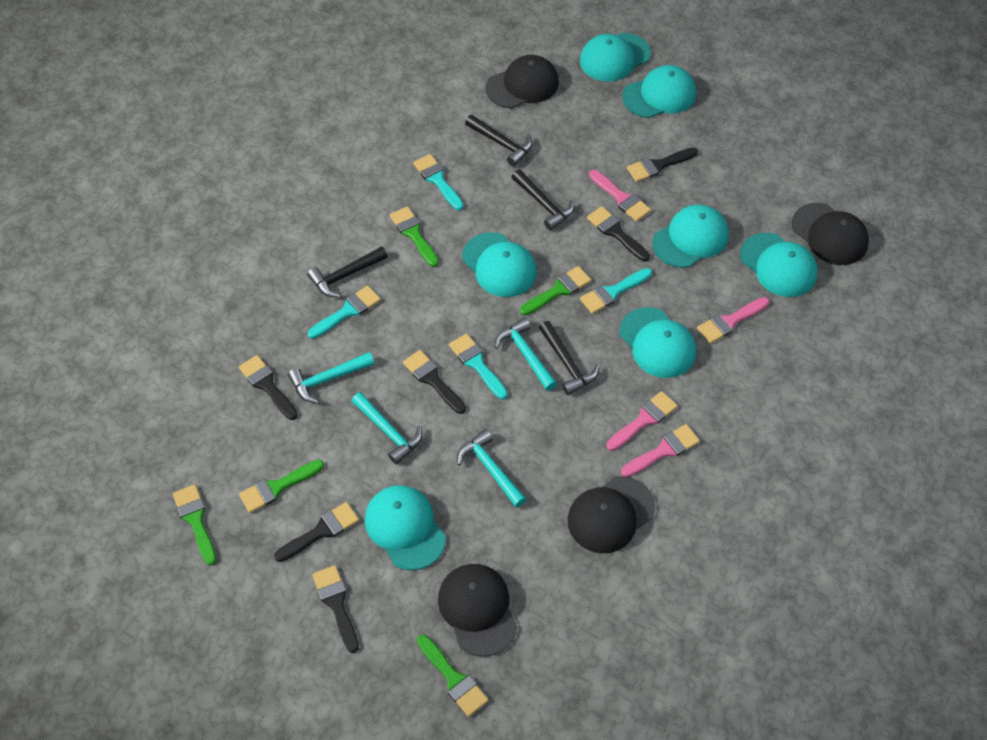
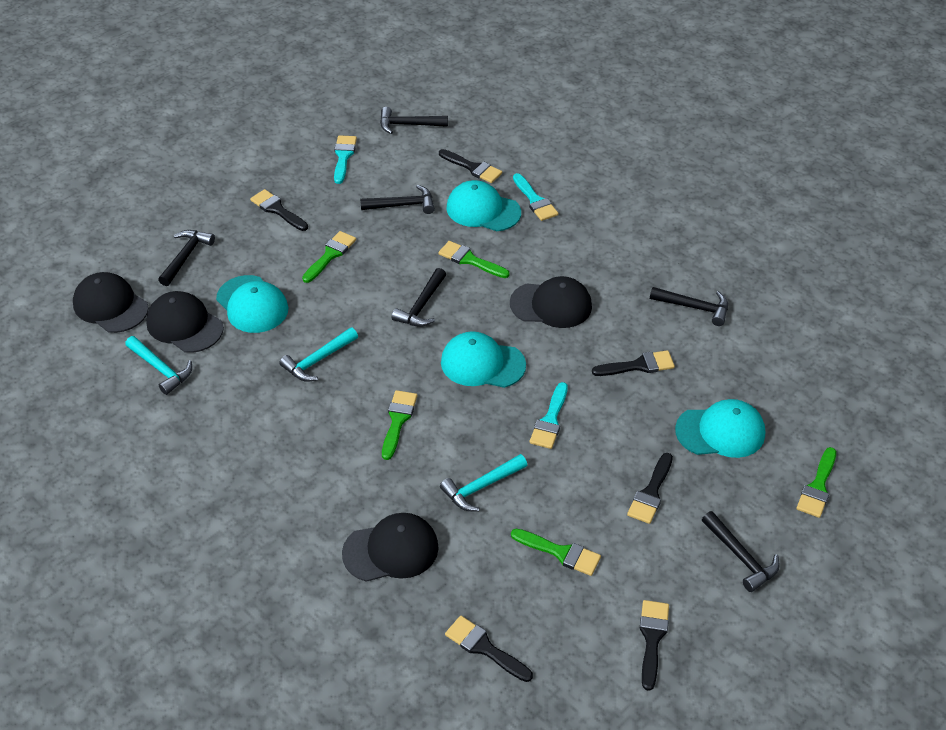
black hammer: 4 -> 6
pink brush: 4 -> 0
turquoise brush: 4 -> 3
turquoise cap: 7 -> 4
turquoise hammer: 4 -> 3

